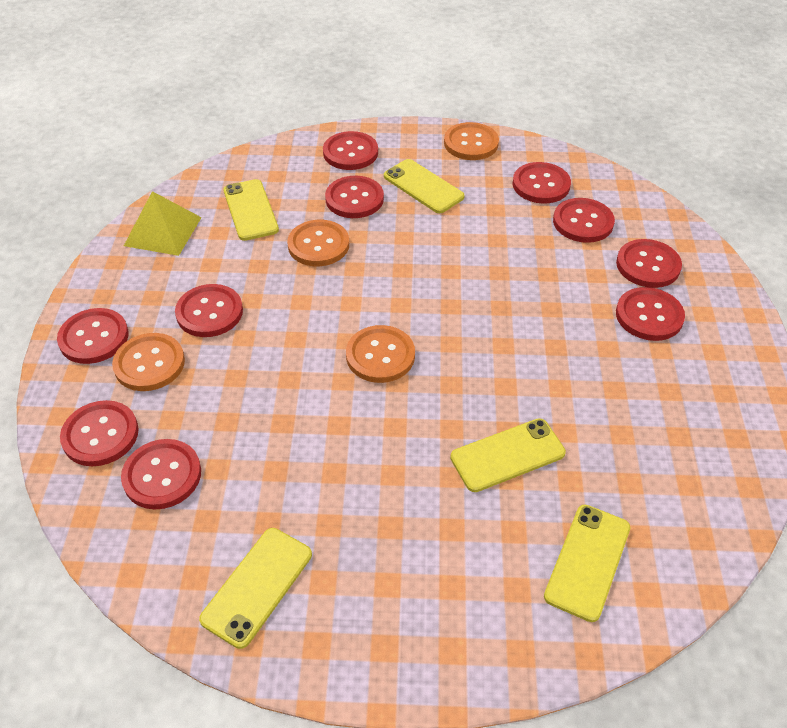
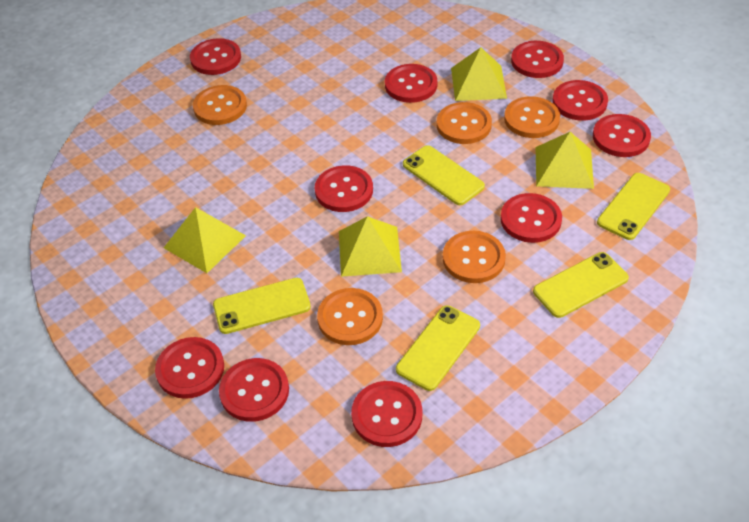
orange button: 4 -> 5
yellow pyramid: 1 -> 4

